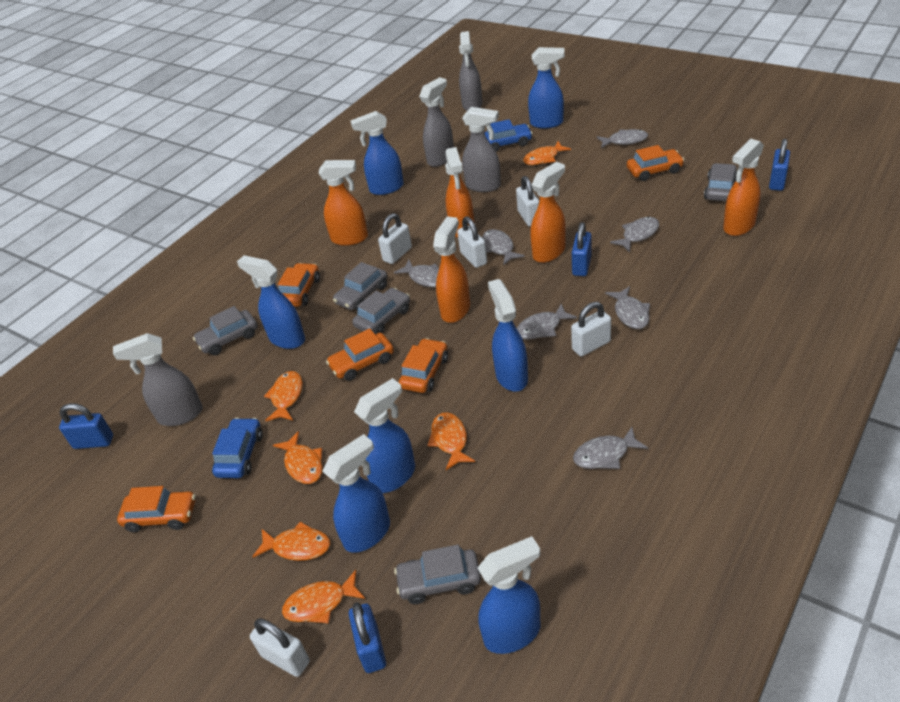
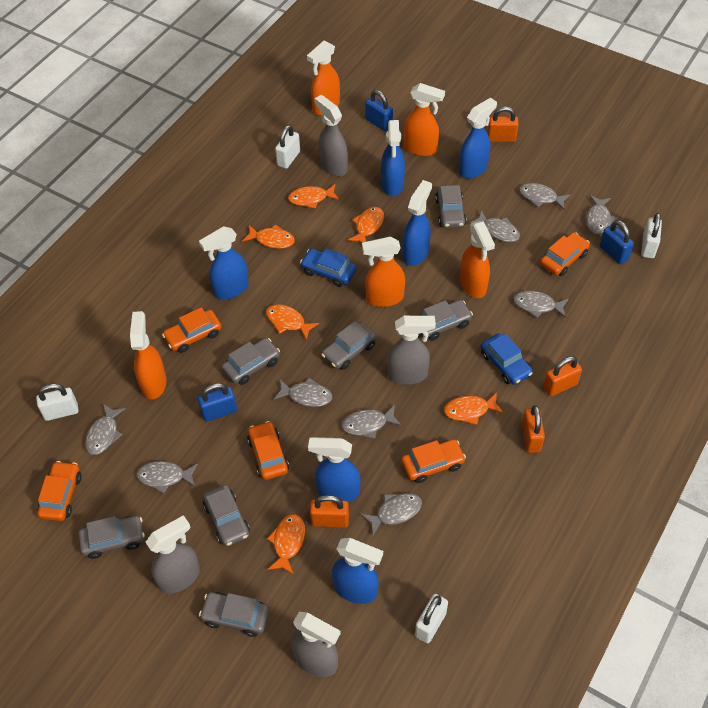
blue padlock: 4 -> 3
blue spray bottle: 7 -> 6
grey car: 5 -> 7
grey fish: 7 -> 9
orange padlock: 0 -> 4
white padlock: 5 -> 4

